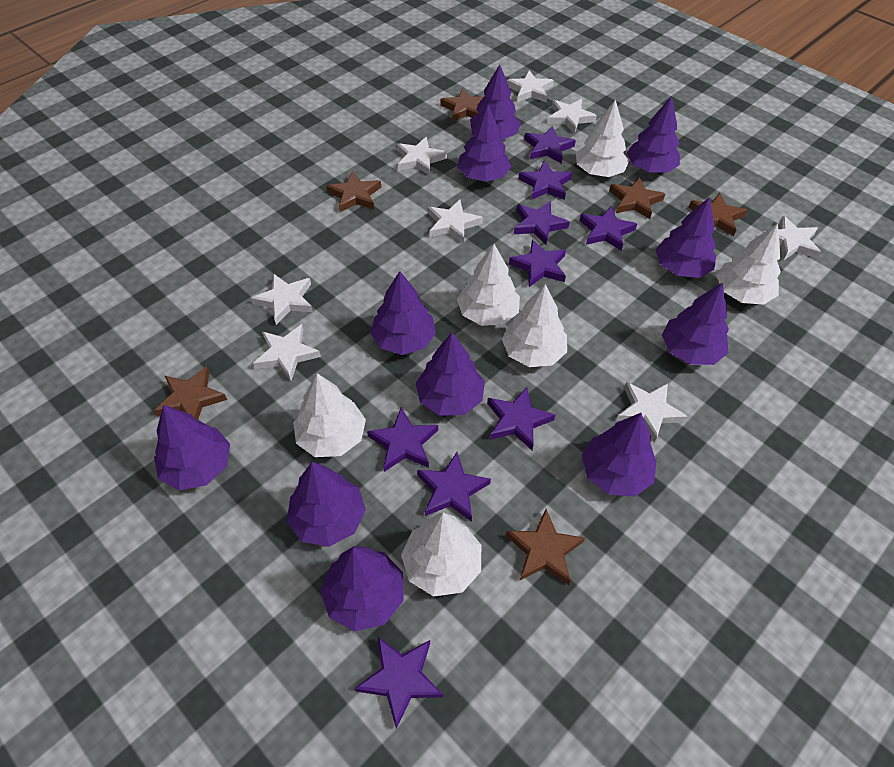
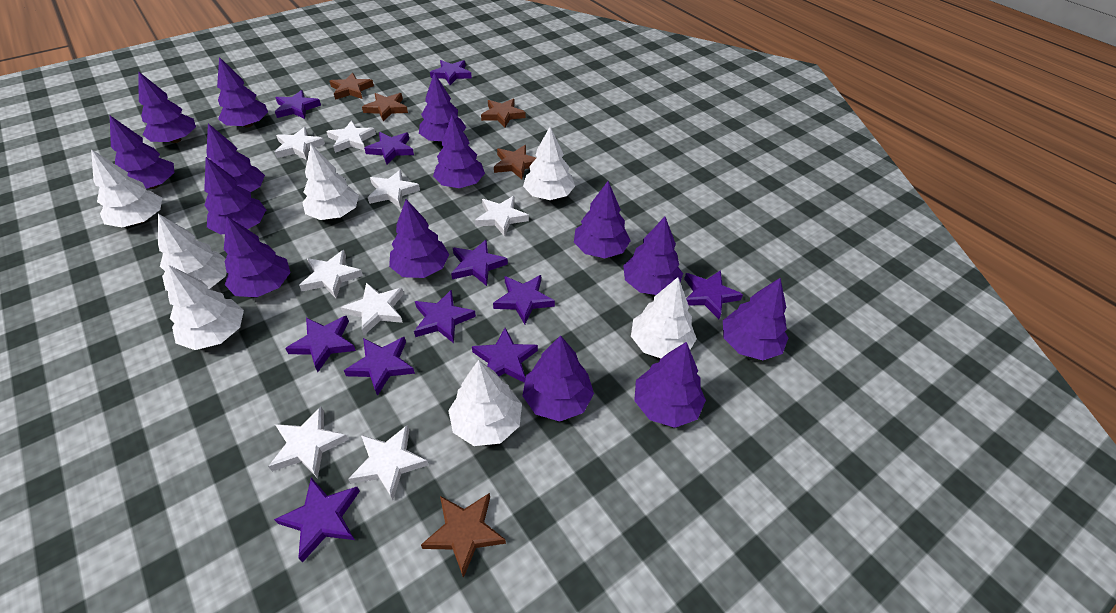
brown star: 6 -> 5
purple star: 9 -> 11
purple tree: 11 -> 14
white tree: 6 -> 7

